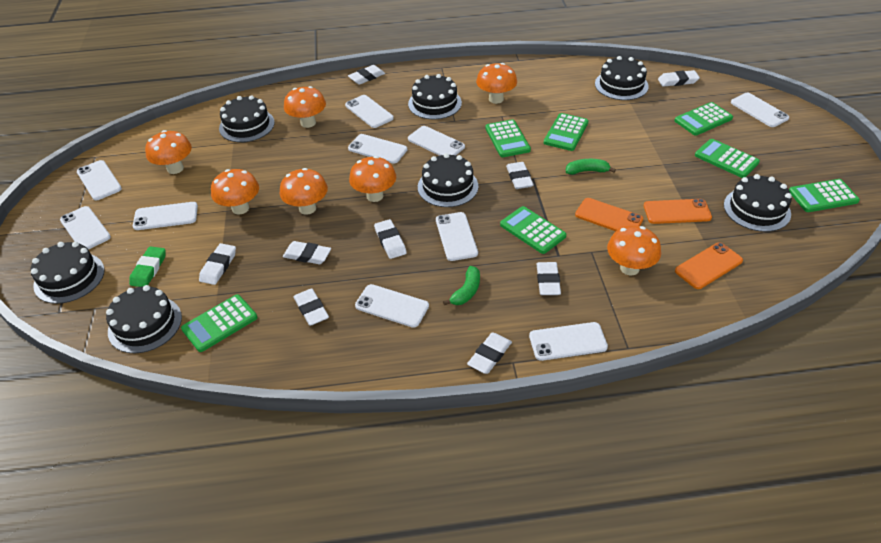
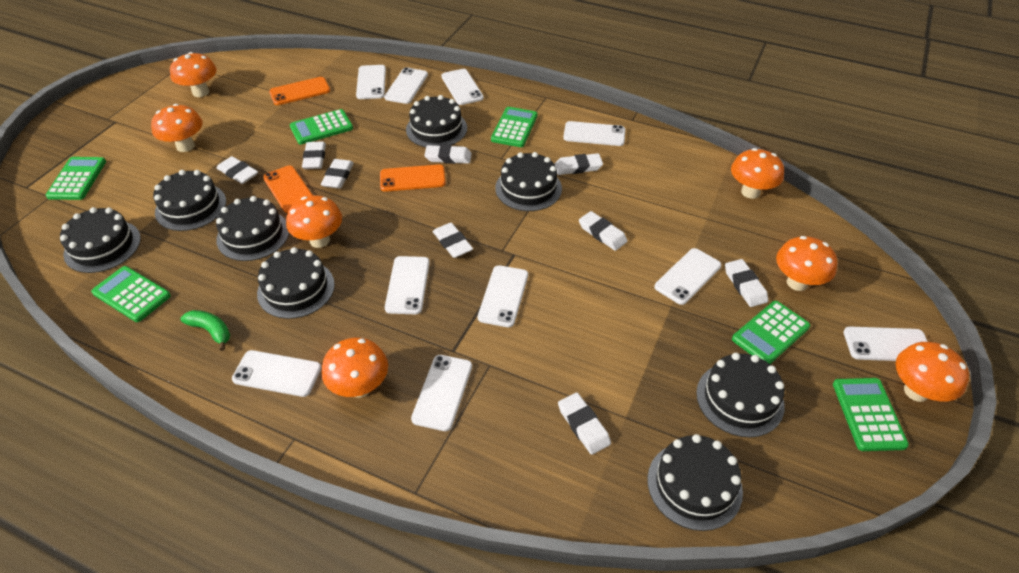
black cake: 7 -> 8
green banana: 2 -> 1
green calculator: 7 -> 6
green eraser: 1 -> 0

